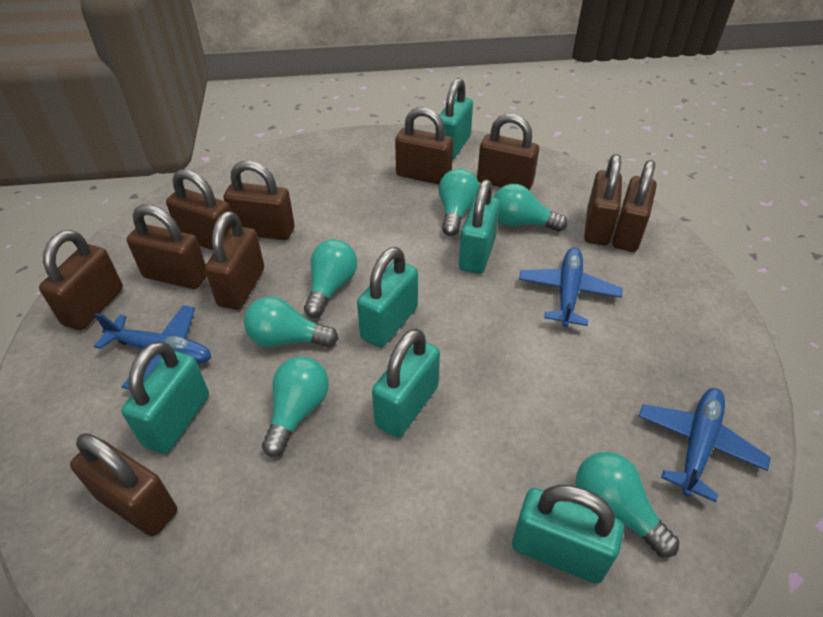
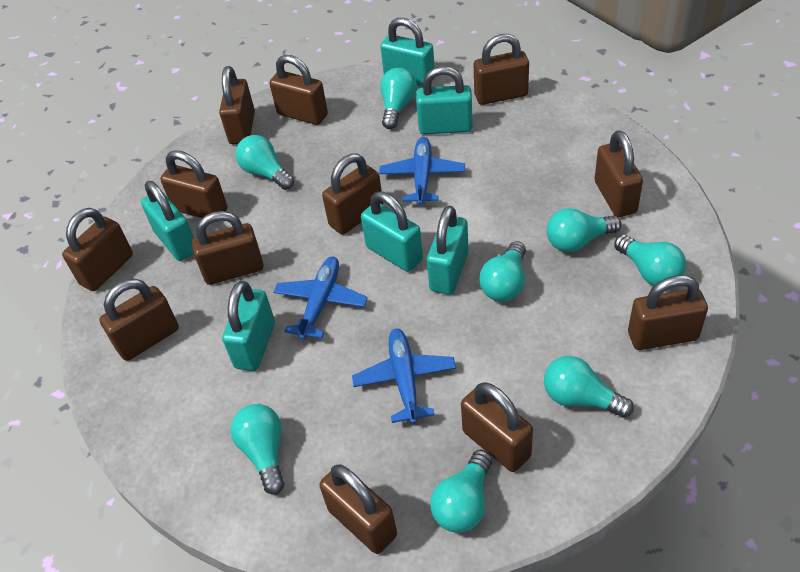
brown padlock: 10 -> 12
turquoise light bulb: 6 -> 8

